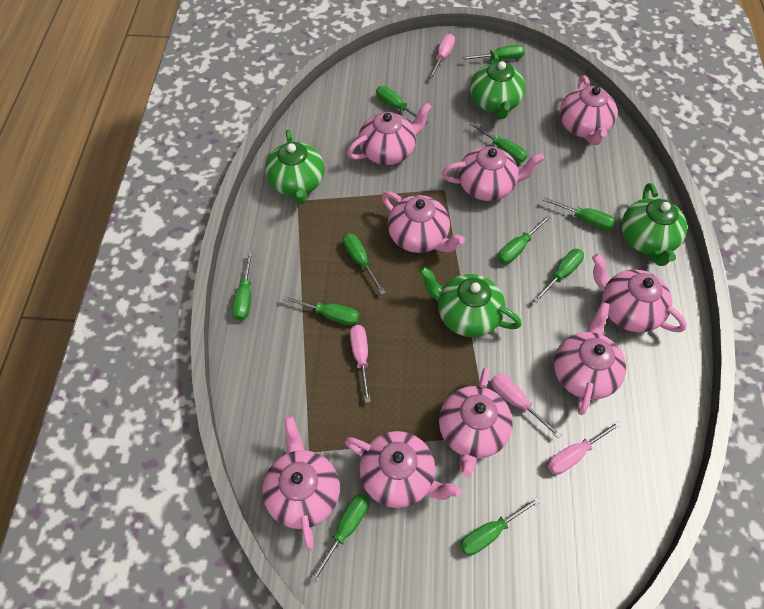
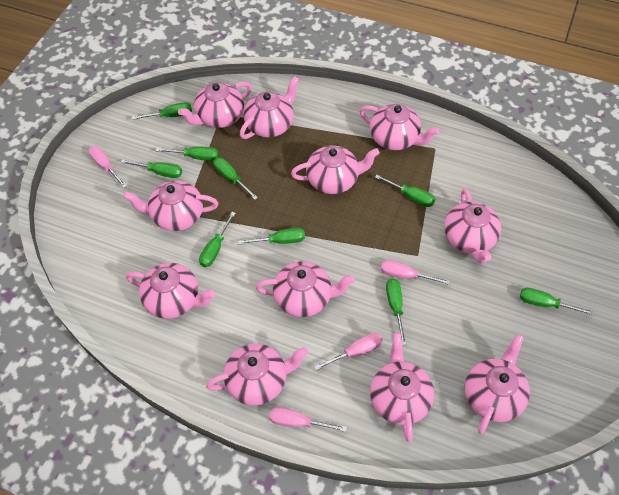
green screwdriver: 11 -> 9
green teapot: 4 -> 0
pink teapot: 9 -> 11

